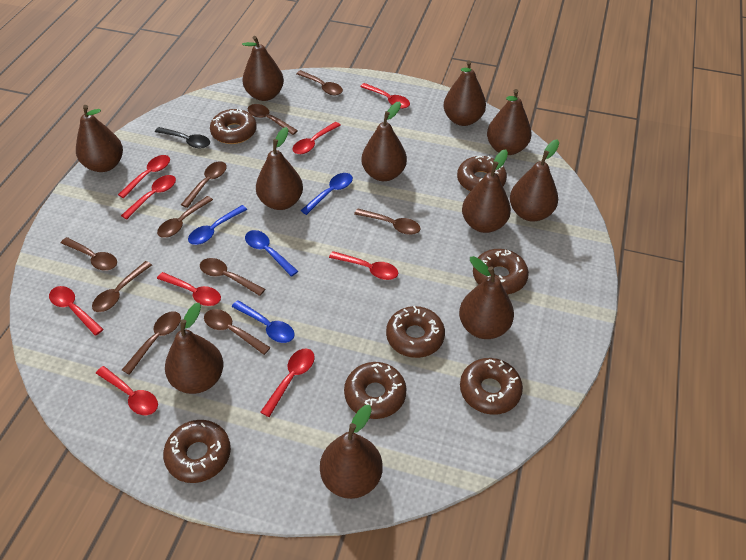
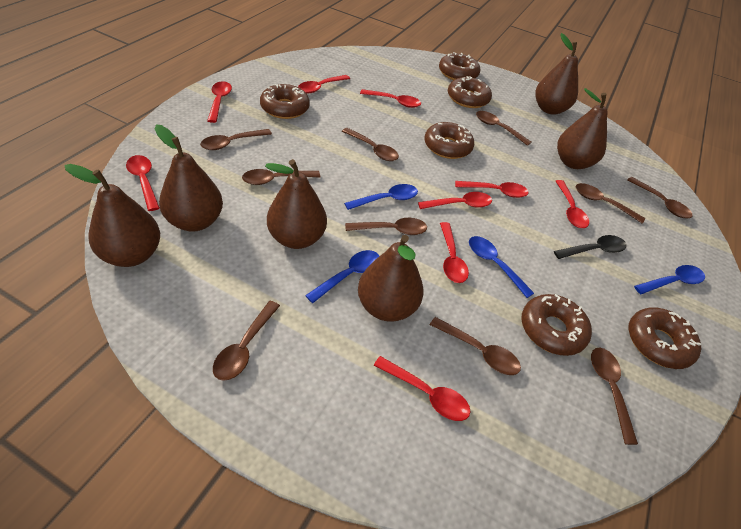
brown donut: 7 -> 6
brown pear: 11 -> 6

